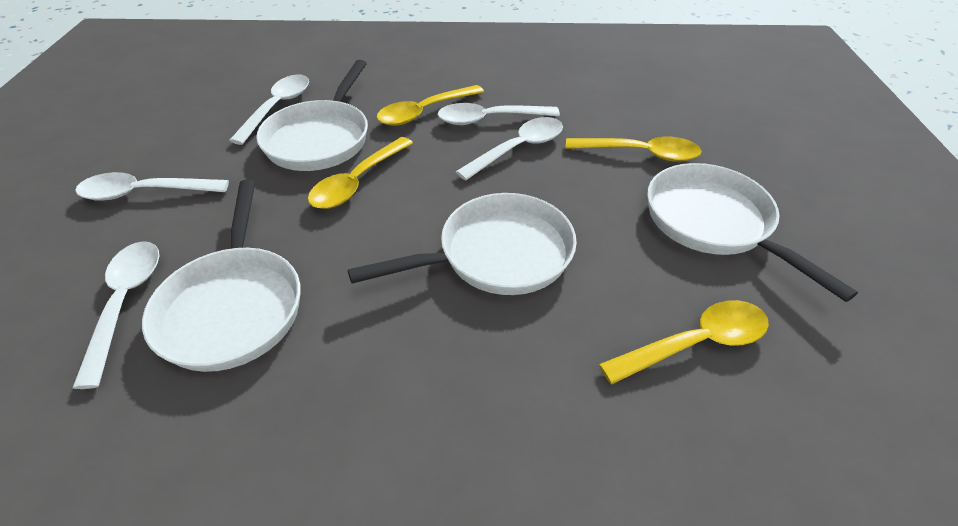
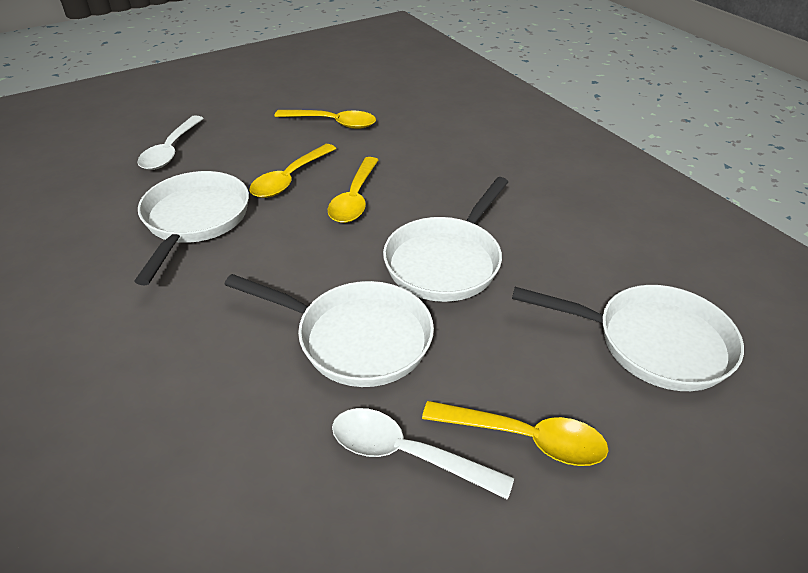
white spoon: 5 -> 2

